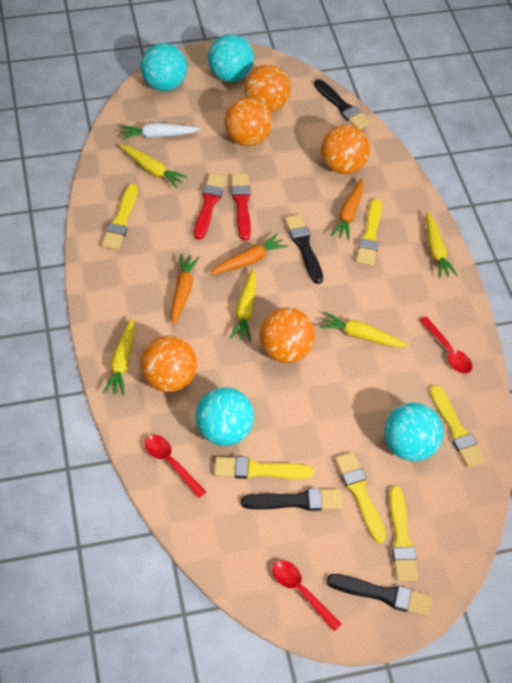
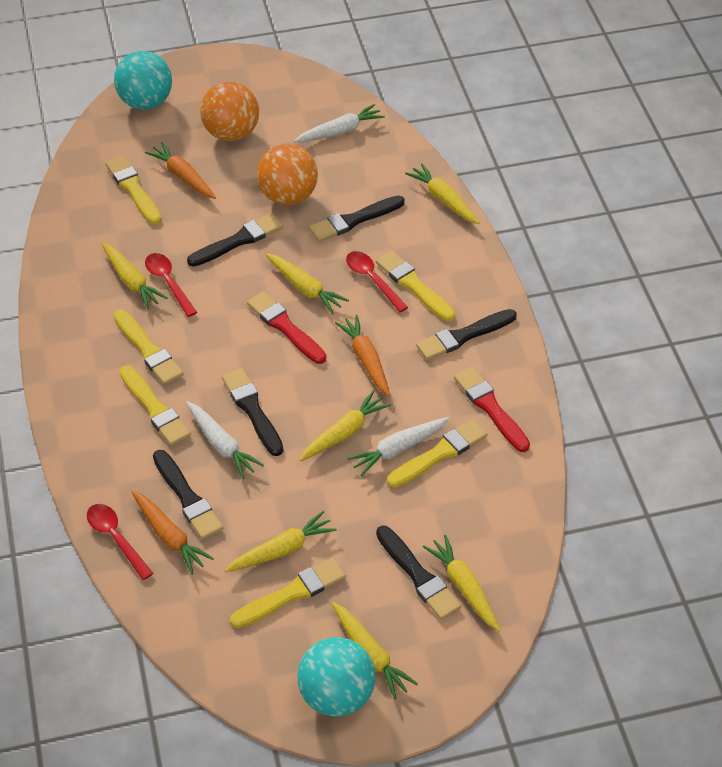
black brush: 4 -> 6
orange ball: 5 -> 2
turquoise ball: 4 -> 2
white carrot: 1 -> 3
yellow carrot: 5 -> 7

